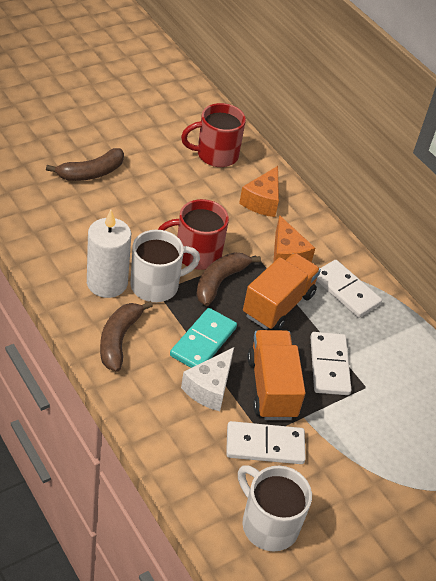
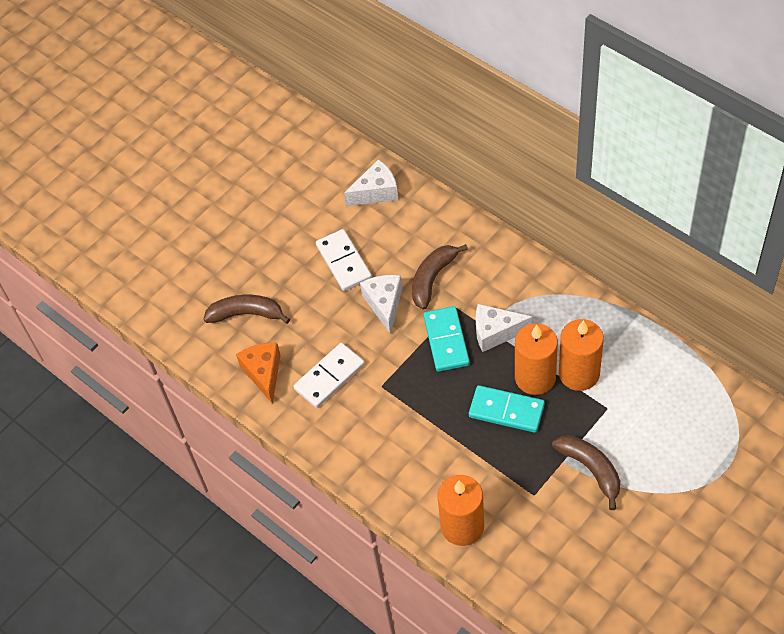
orange candle: 0 -> 3
orange cheese: 2 -> 1
orange truck: 2 -> 0
red mug: 2 -> 0
turquoise domino: 1 -> 2
white candle: 1 -> 0
white cheese: 1 -> 3
white domino: 3 -> 2
white mug: 2 -> 0

